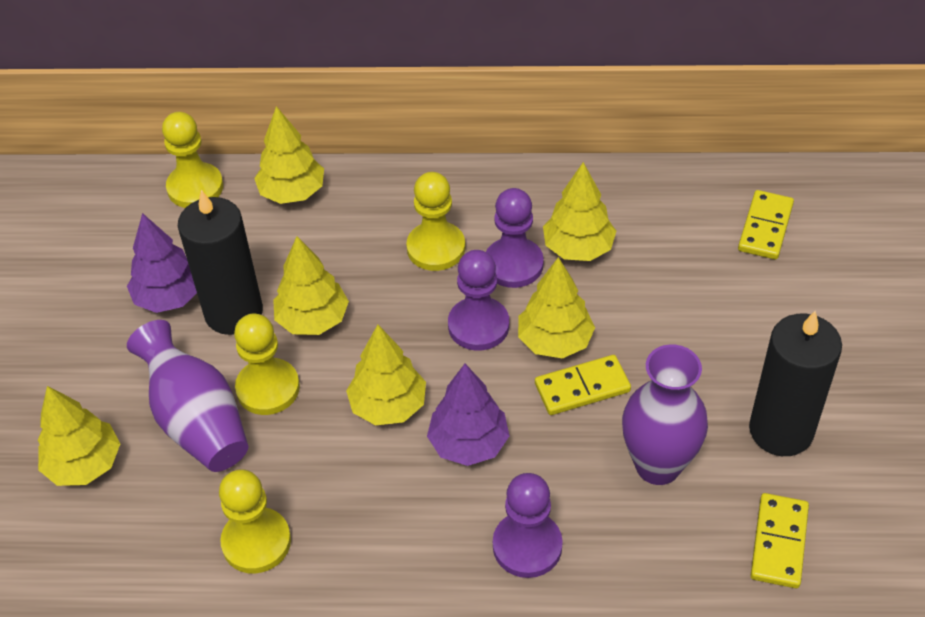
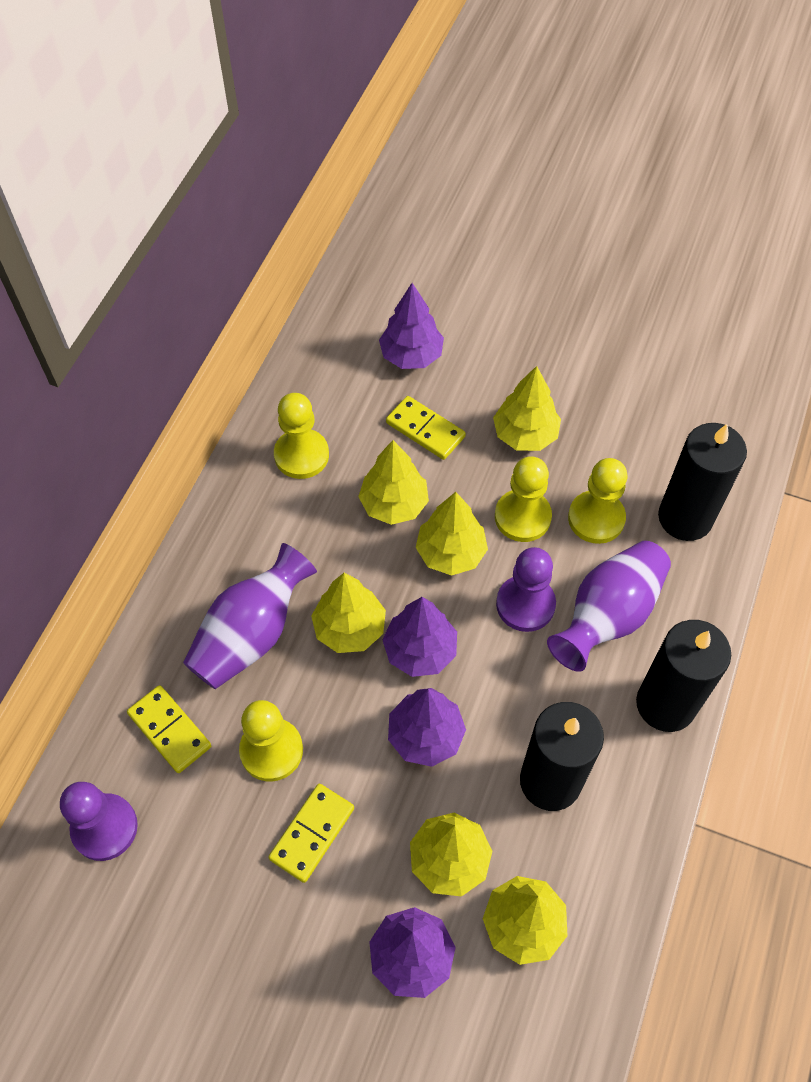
black candle: 2 -> 3
purple pawn: 3 -> 2
purple tree: 2 -> 4

